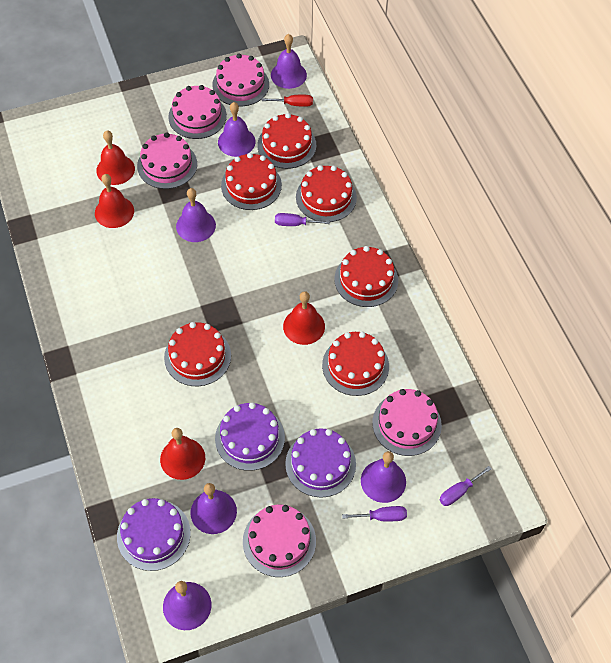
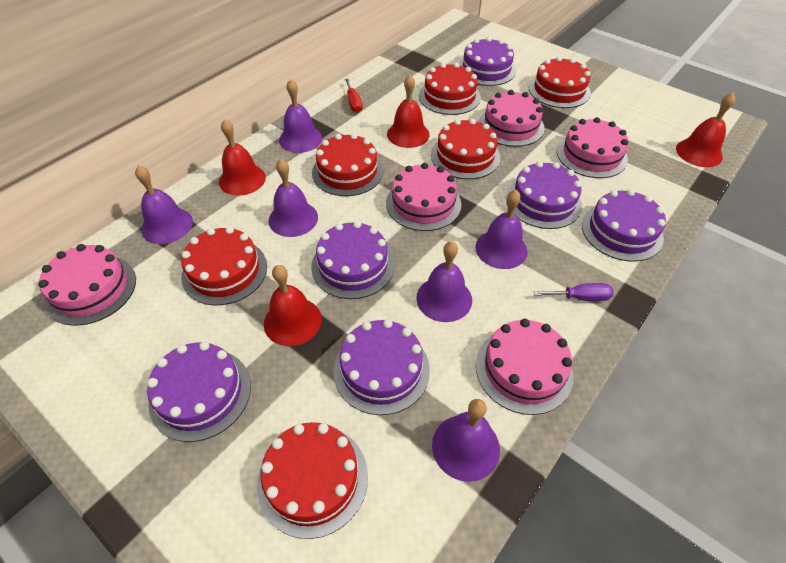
purple cake: 3 -> 6
purple screwdriver: 3 -> 1

